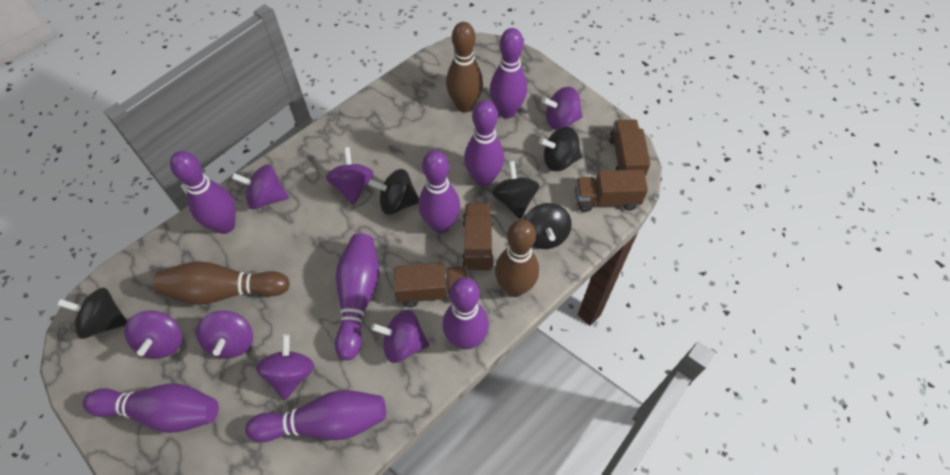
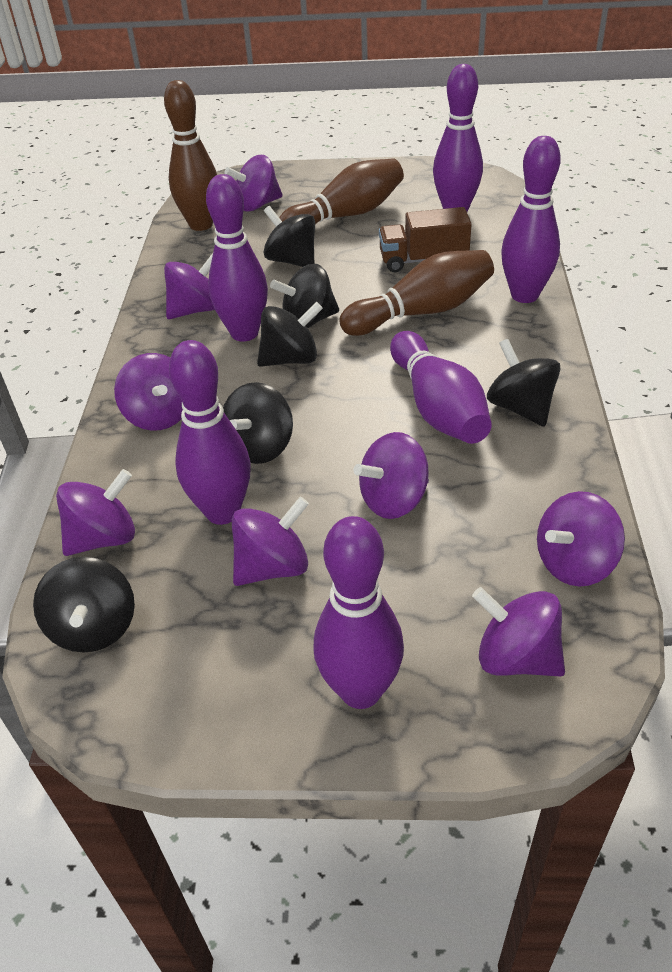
black spinning top: 5 -> 6
brown truck: 4 -> 1
purple bowling pin: 8 -> 6
purple spinning top: 7 -> 8

